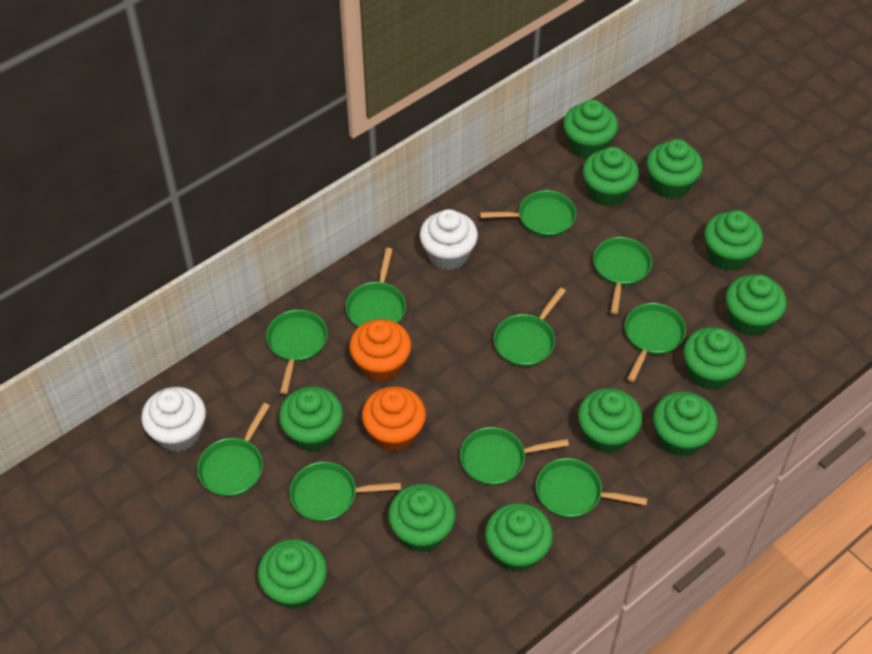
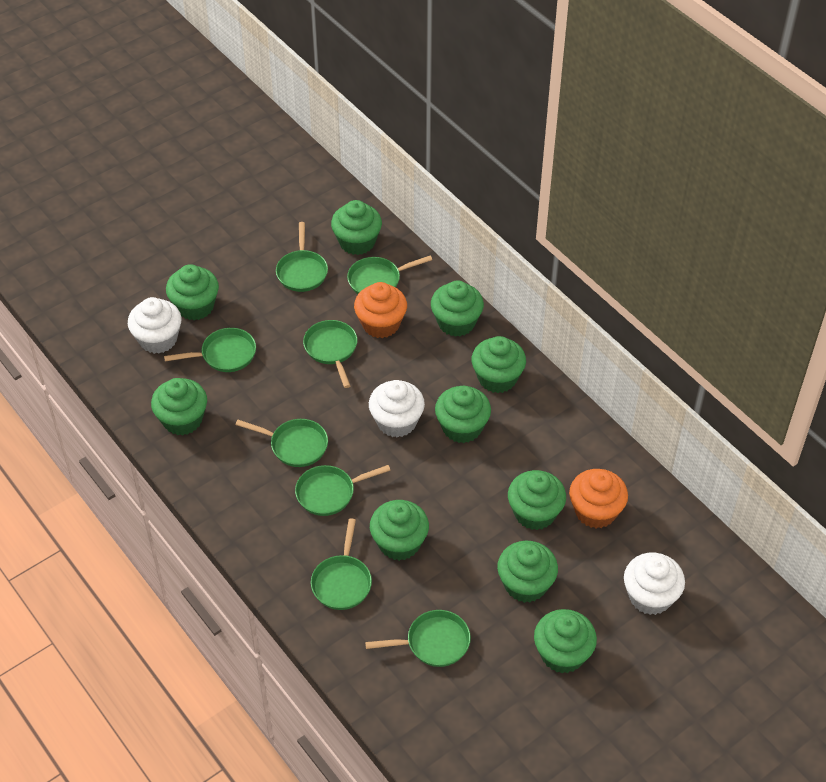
green cupcake: 12 -> 10
green pan: 10 -> 8
white cupcake: 2 -> 3

